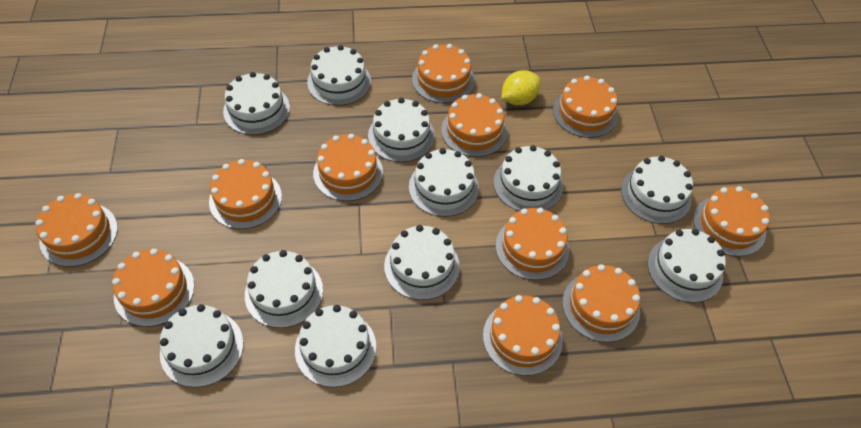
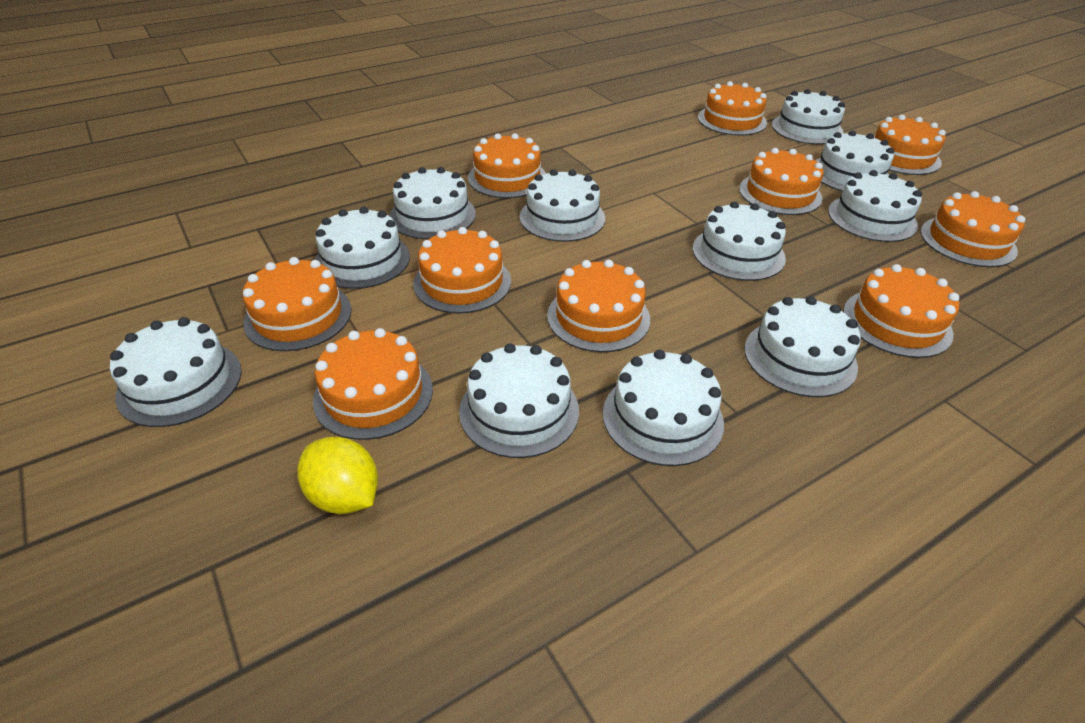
orange cake: 11 -> 10

